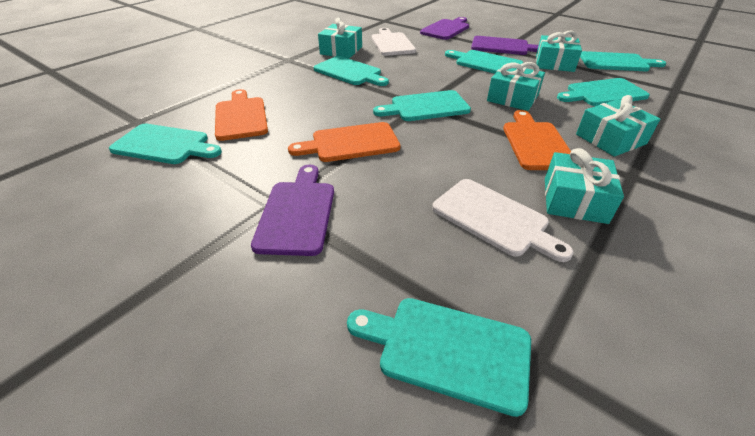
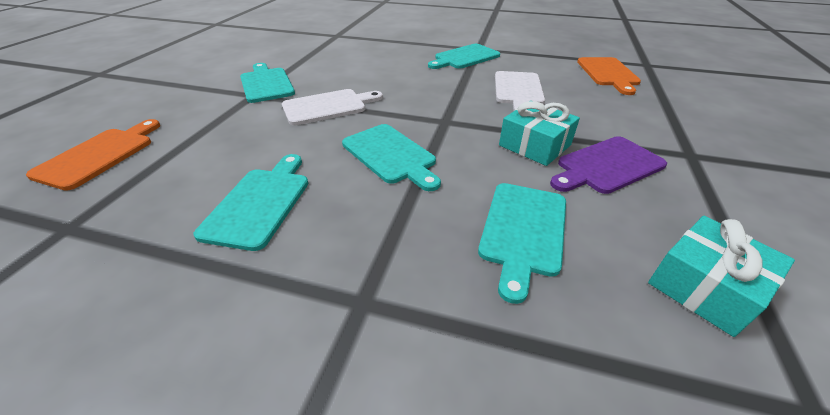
orange cutting board: 3 -> 2
purple cutting board: 3 -> 1
turquoise cutting board: 7 -> 5
turquoise gift: 5 -> 2

